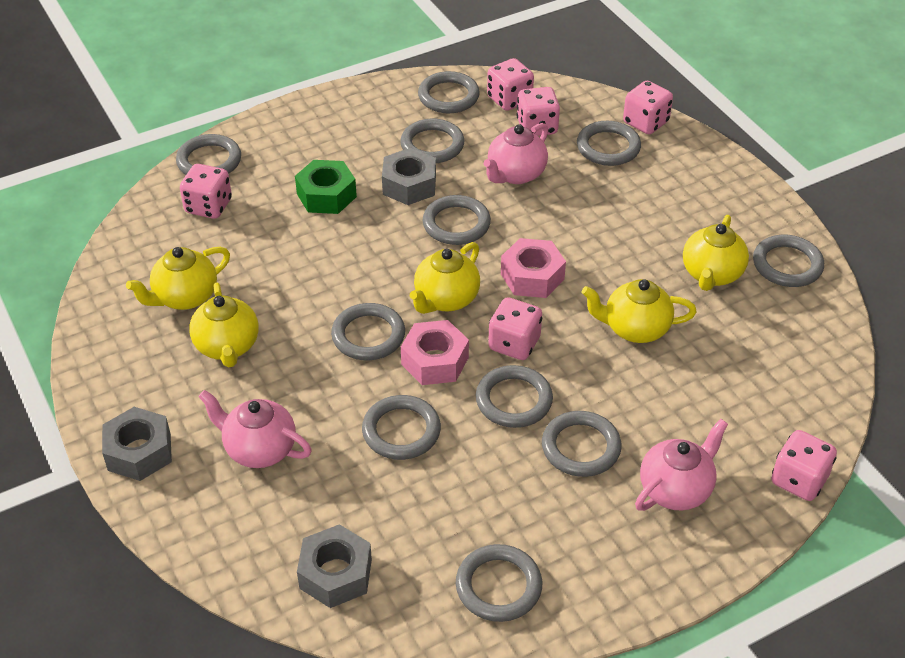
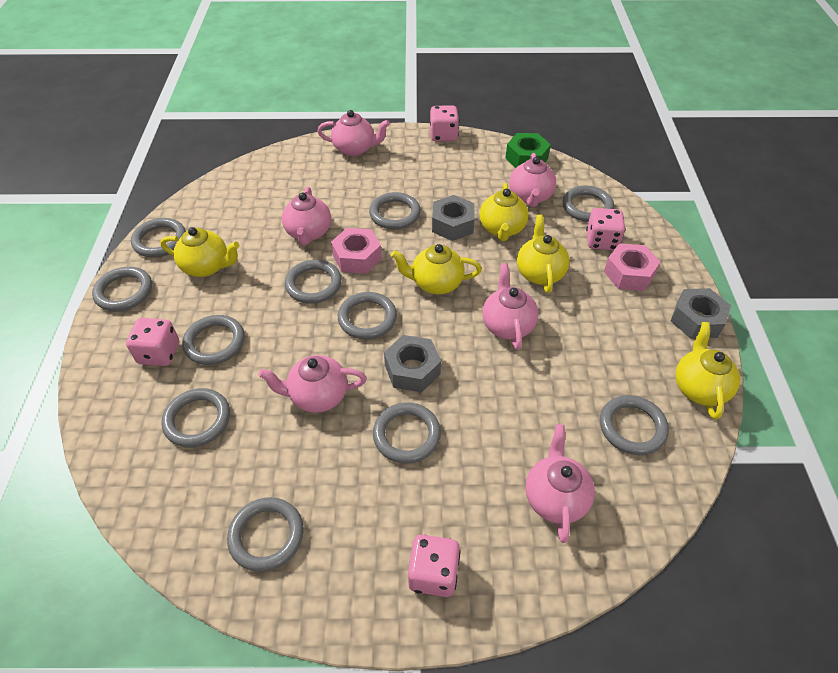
pink dice: 6 -> 4
pink teapot: 3 -> 6

